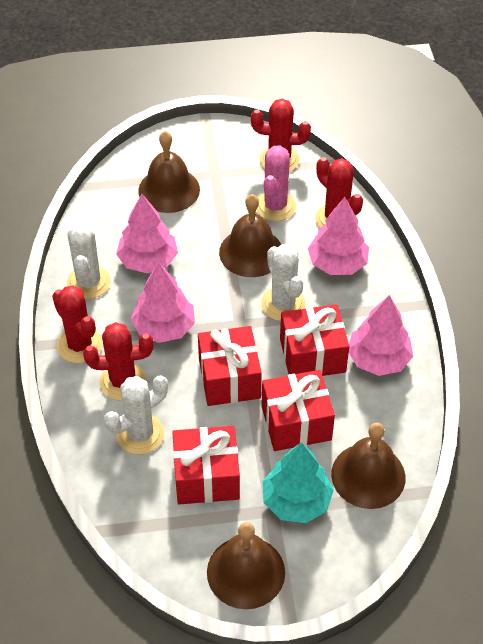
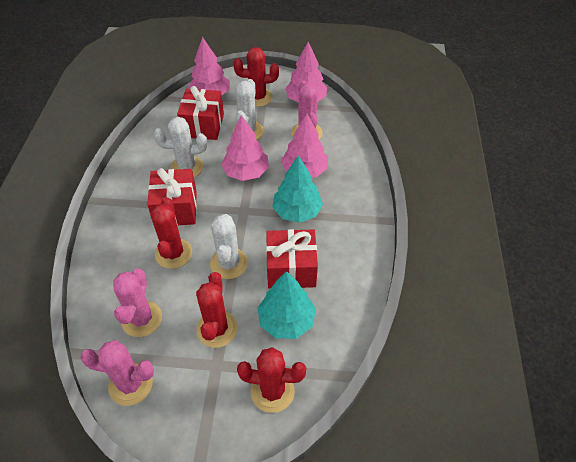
brown bell: 4 -> 0
pink cactus: 1 -> 3
red gift: 4 -> 3
turquoise tree: 1 -> 2

